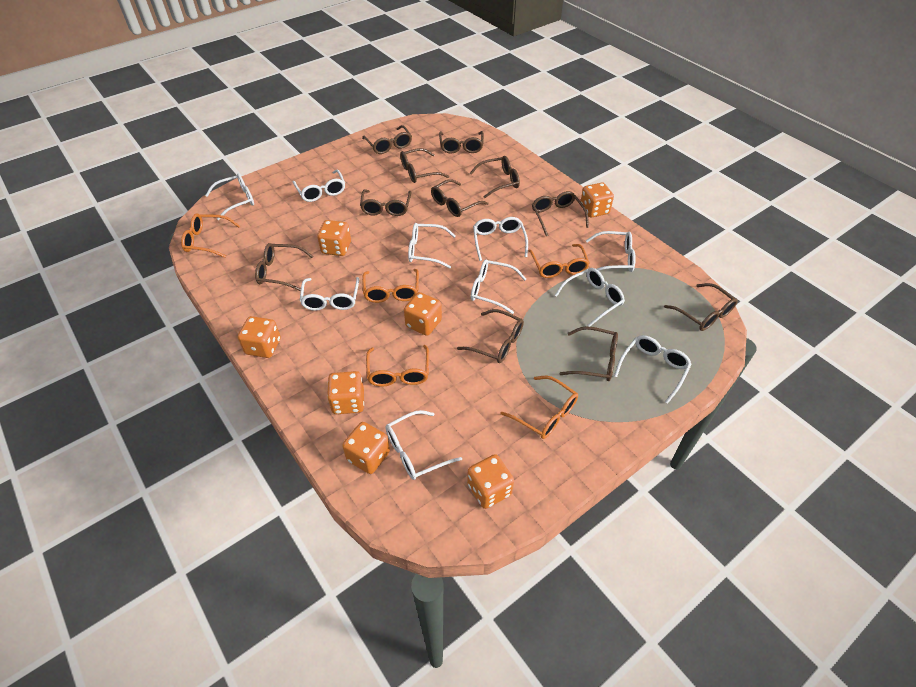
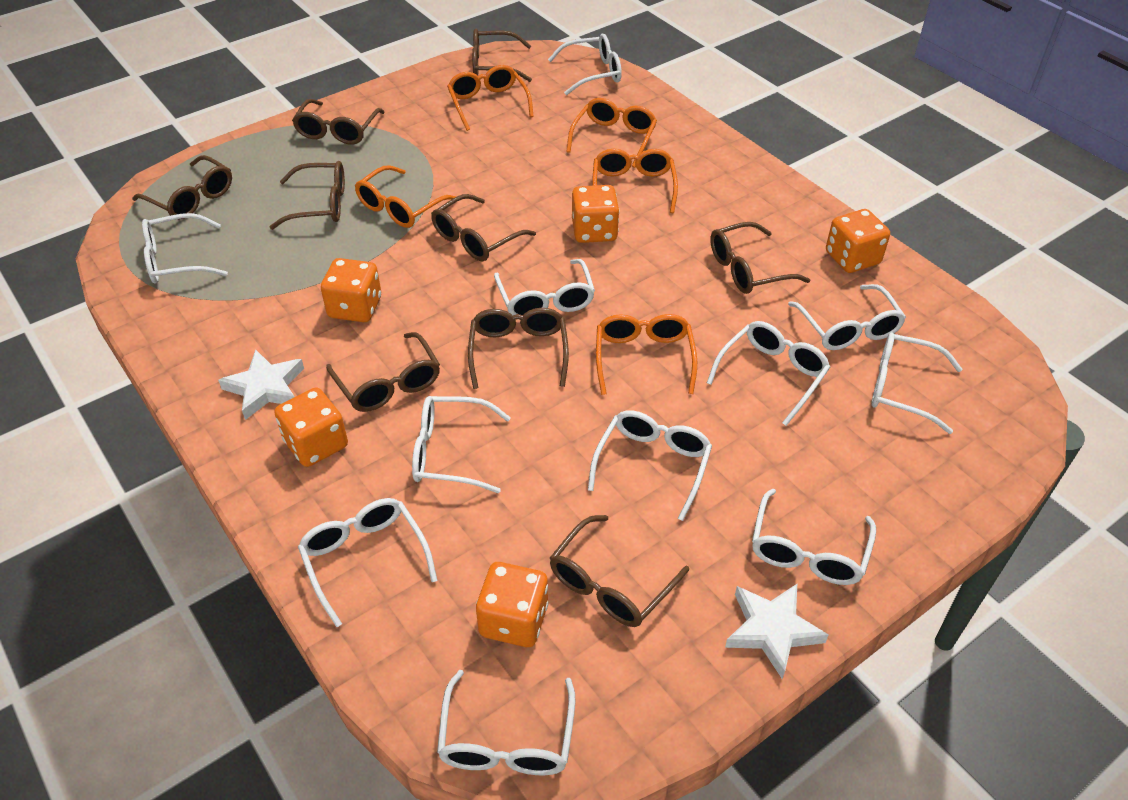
brown glasses: 11 -> 9
orange dice: 7 -> 5
white glasses: 10 -> 11
white star: 0 -> 2

